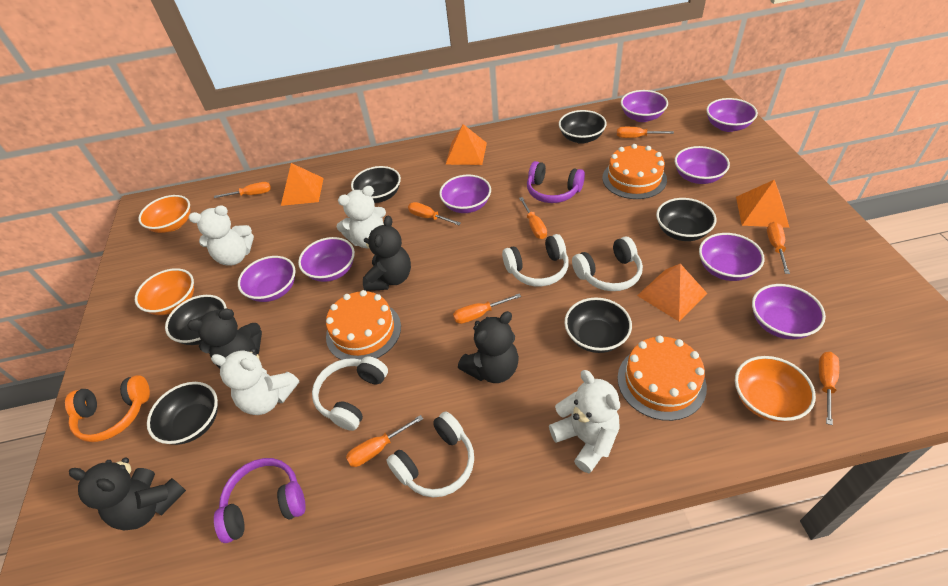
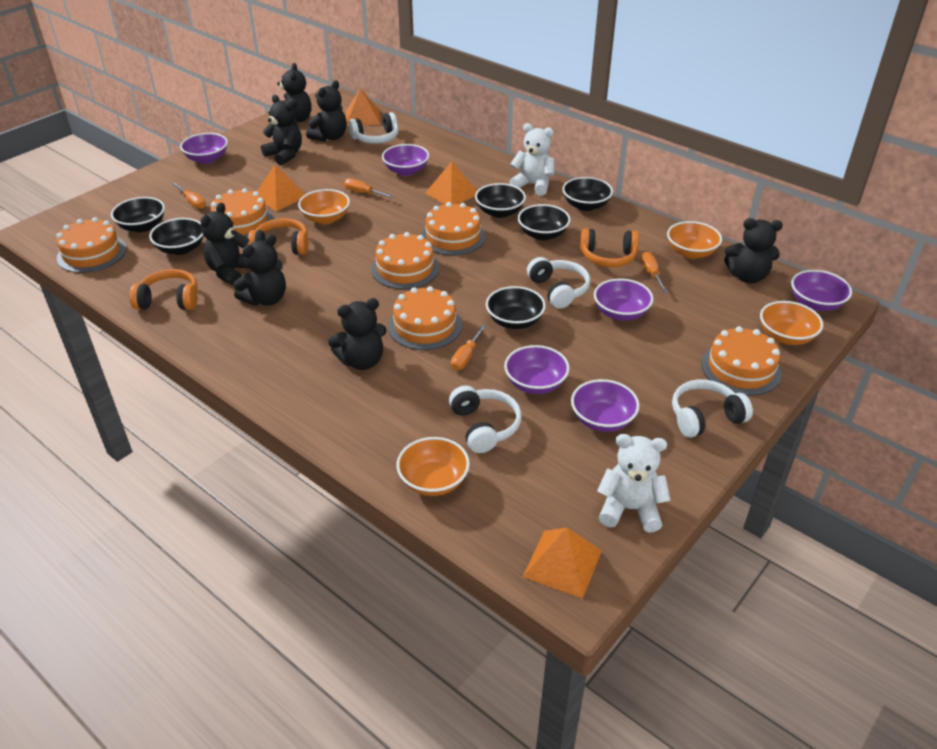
black teddy bear: 4 -> 7
orange bowl: 3 -> 4
orange cake: 3 -> 6
orange headphones: 1 -> 3
orange screwdriver: 8 -> 4
purple bowl: 8 -> 6
purple headphones: 2 -> 0
white teddy bear: 4 -> 2

